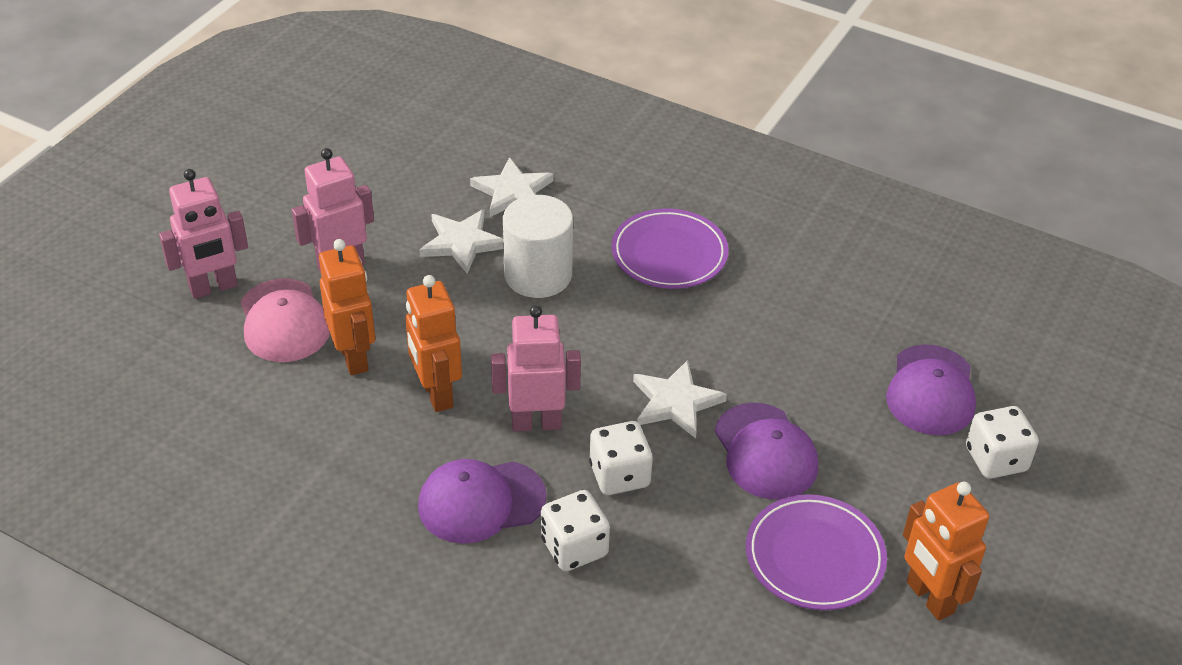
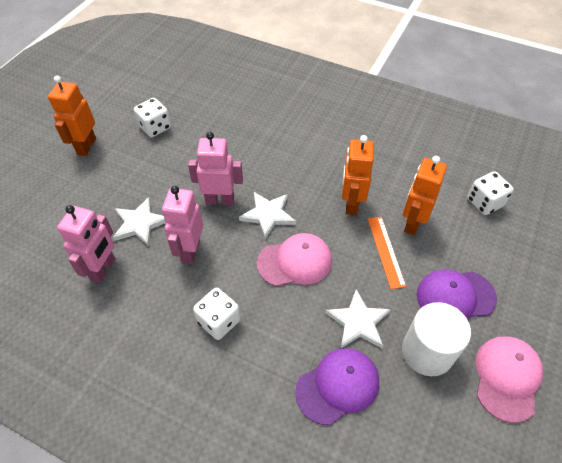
orange ruler: 0 -> 1
pink cap: 1 -> 2
purple cap: 3 -> 2
purple plate: 2 -> 0

